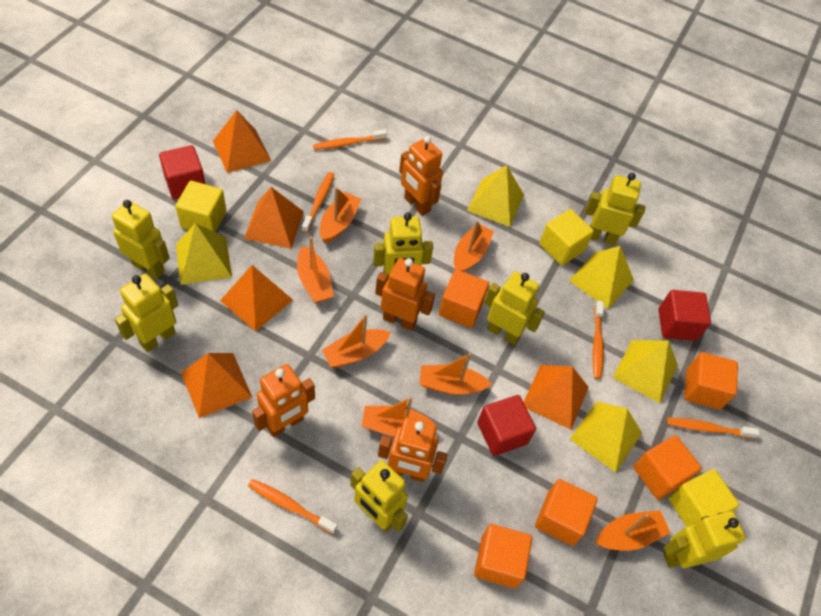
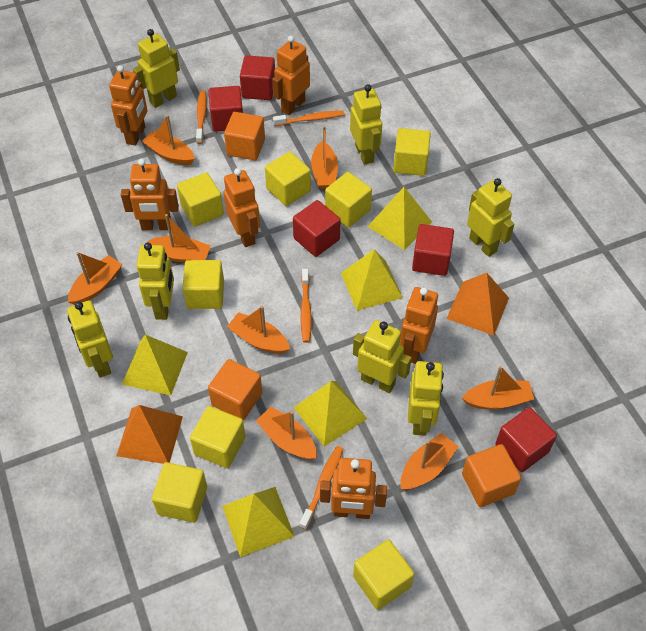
orange boat: 7 -> 8
orange cube: 5 -> 3
orange pyramid: 5 -> 2
orange robot: 4 -> 6
orange toothbrush: 5 -> 4
red cube: 3 -> 5
yellow cube: 3 -> 8

